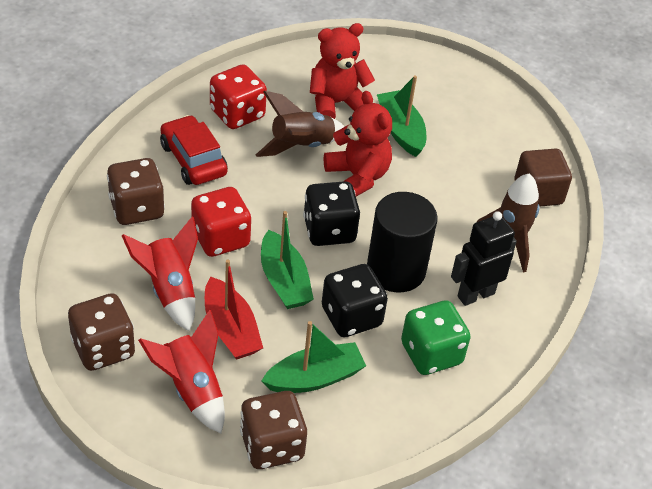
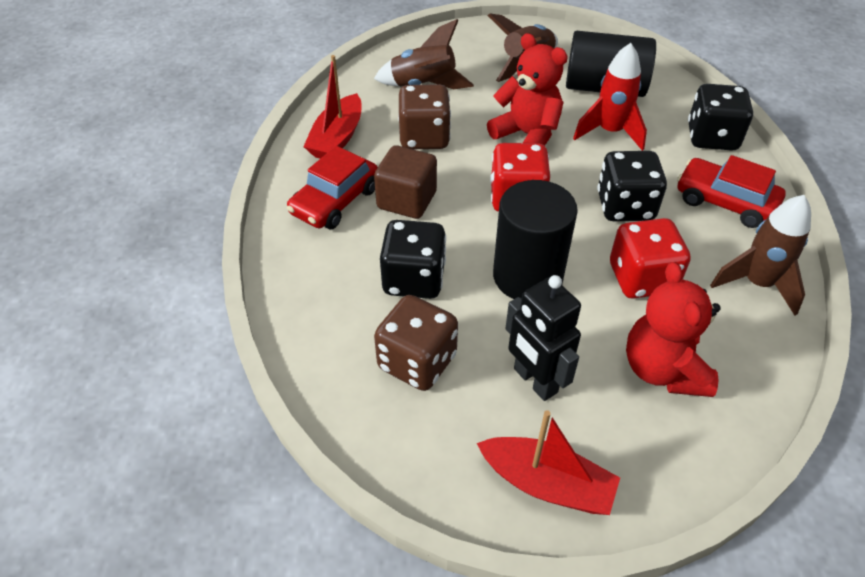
black cylinder: 1 -> 2
black dice: 2 -> 3
brown dice: 3 -> 2
brown rocket: 2 -> 3
green boat: 3 -> 0
green dice: 1 -> 0
red boat: 1 -> 2
red car: 1 -> 2
red rocket: 2 -> 1

